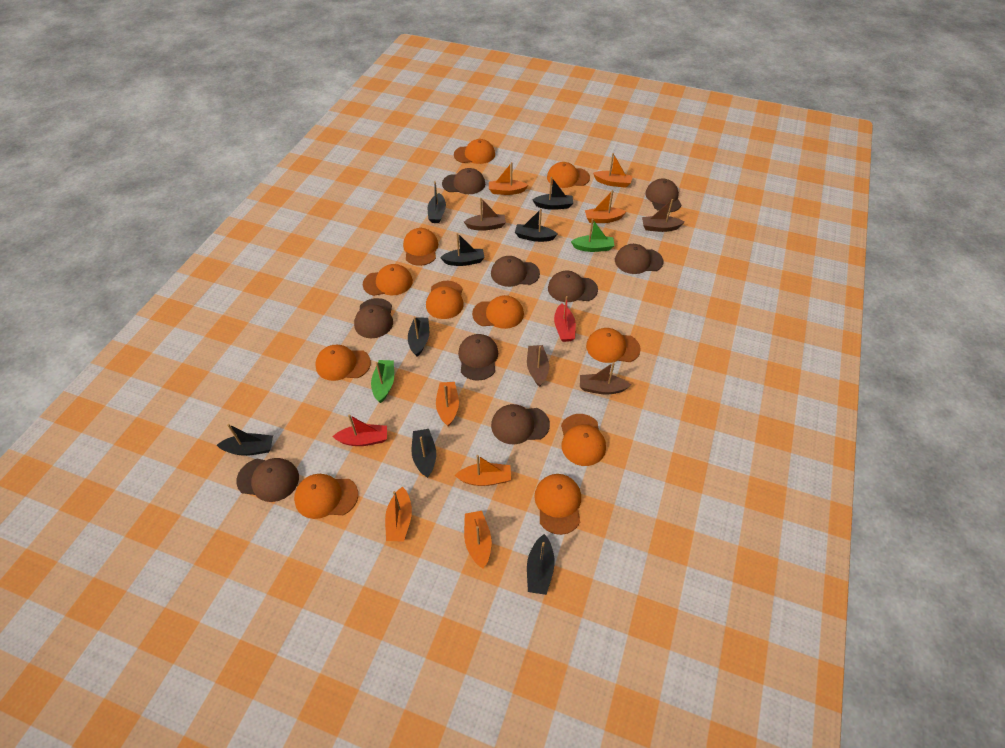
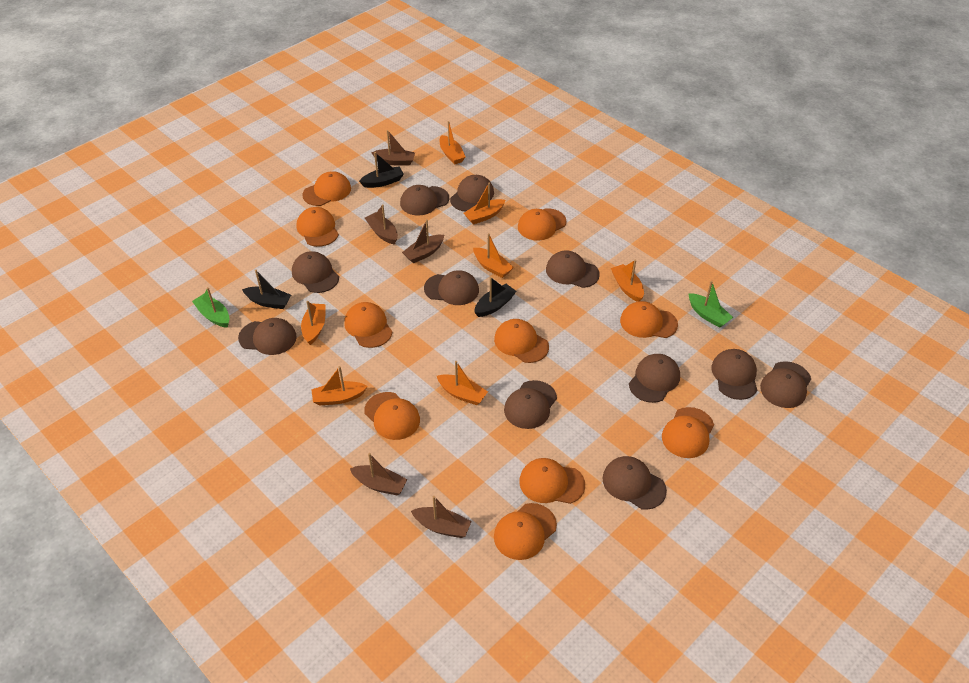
black boat: 8 -> 3
brown boat: 4 -> 5
brown cap: 9 -> 11
orange cap: 11 -> 10
red boat: 2 -> 0

